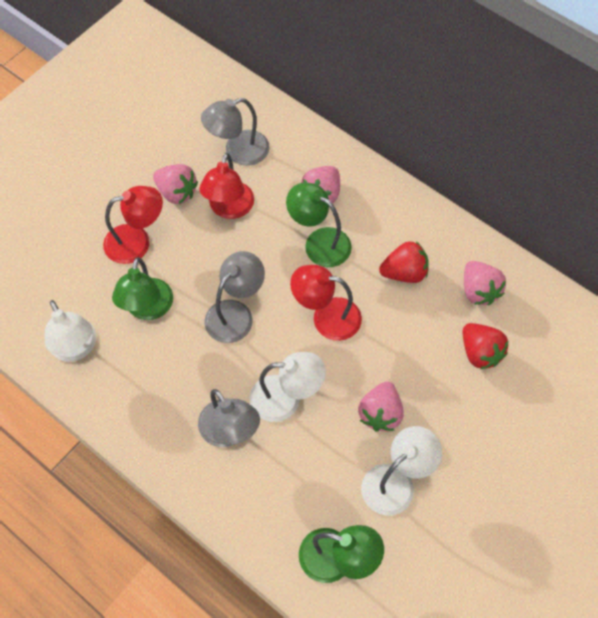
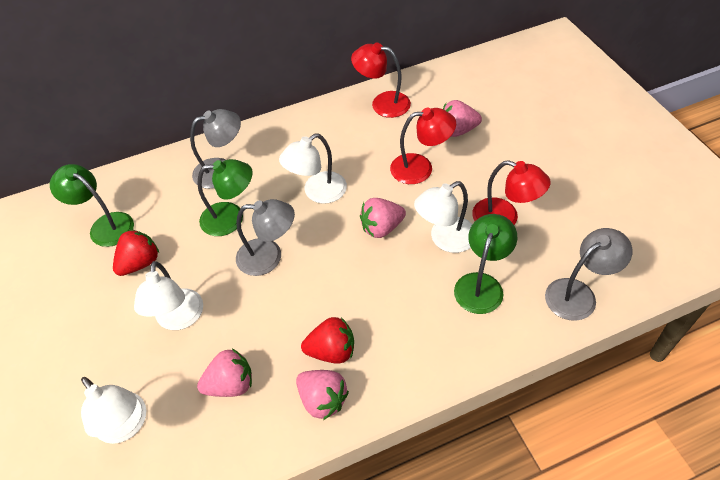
white lamp: 3 -> 4

